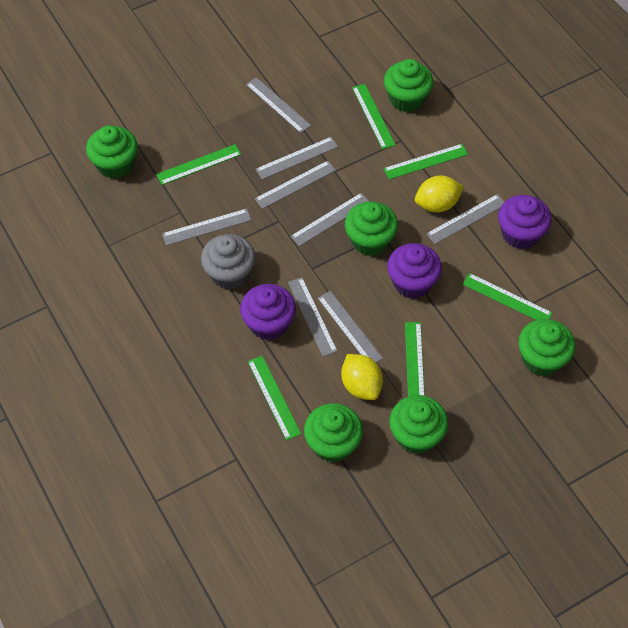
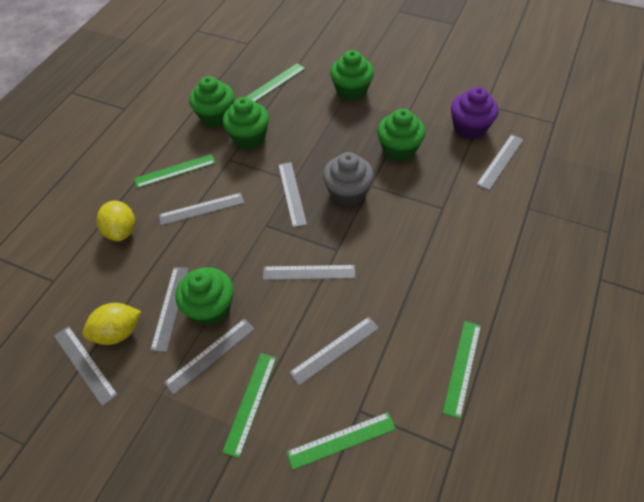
green cupcake: 6 -> 5
green ruler: 6 -> 5
purple cupcake: 3 -> 1

